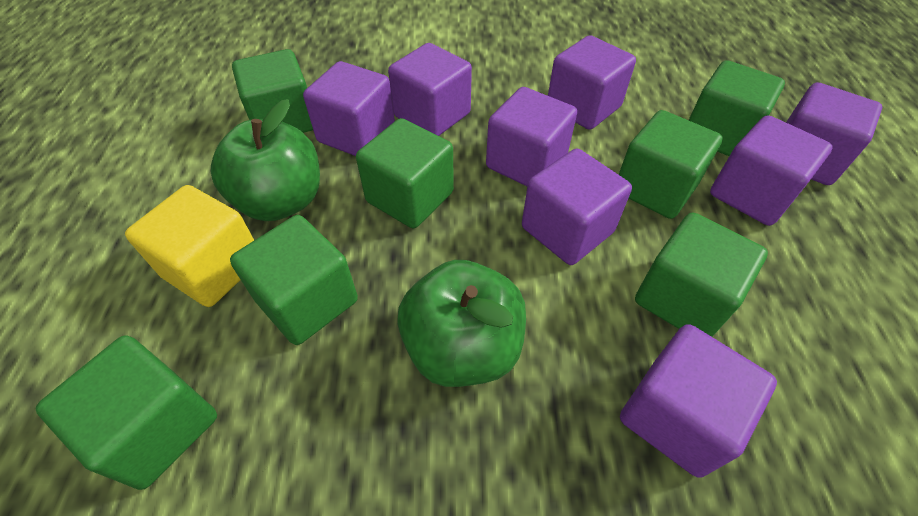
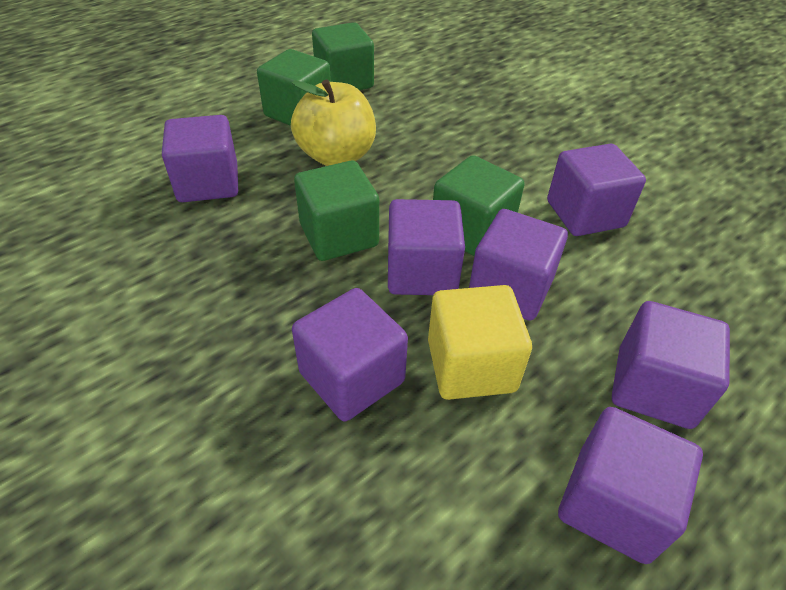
green apple: 2 -> 0
green cube: 7 -> 4
purple cube: 8 -> 7
yellow apple: 0 -> 1

